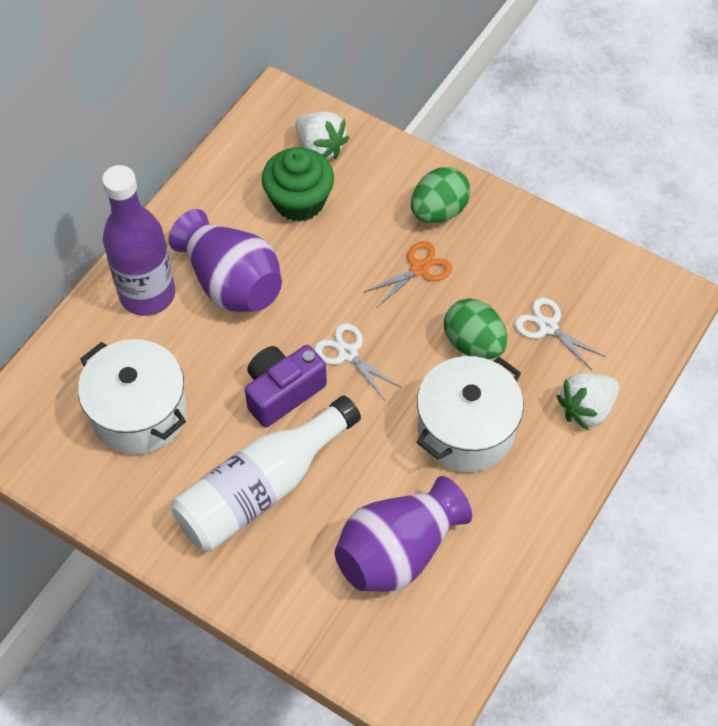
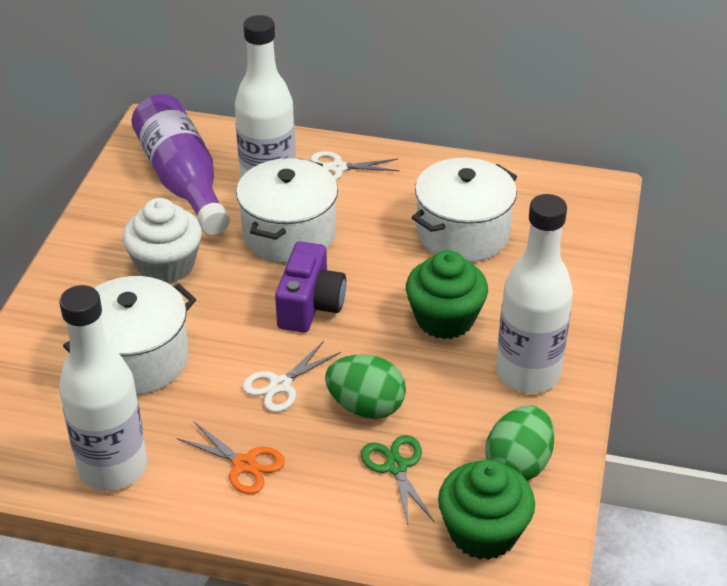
green cupcake: 1 -> 2
green scissors: 0 -> 1
purple vase: 2 -> 0
white bottle: 1 -> 3
white cupcake: 0 -> 1
white pot: 2 -> 3
white strawberry: 2 -> 0

